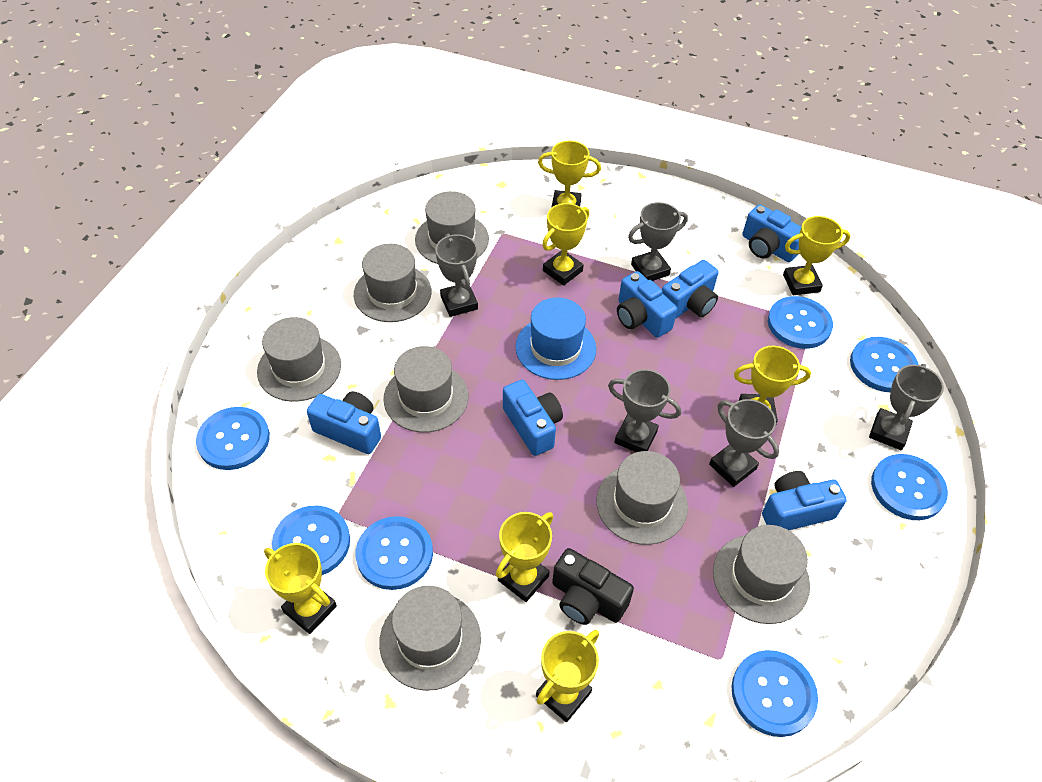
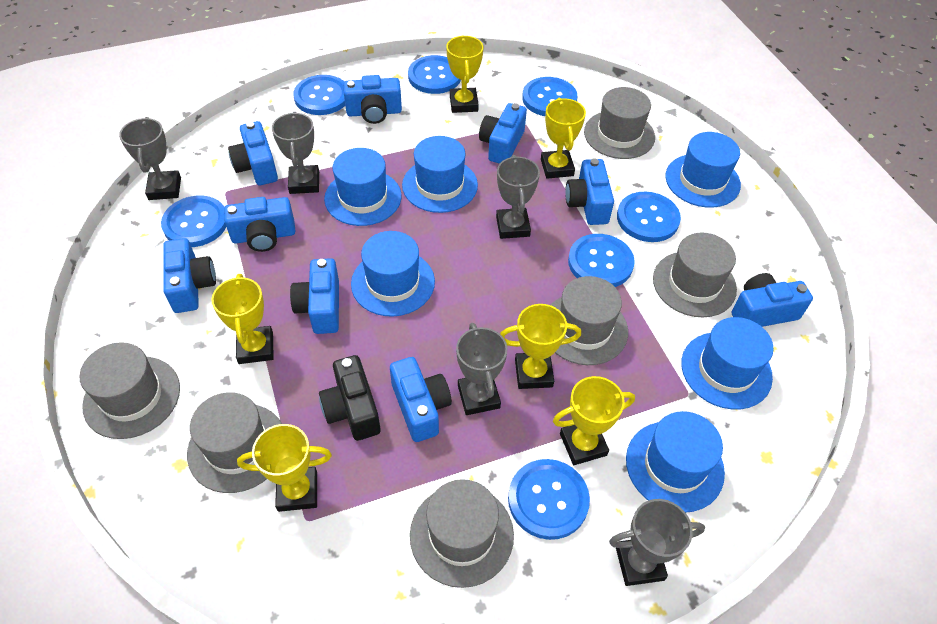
blue camera: 6 -> 9
blue hat: 1 -> 6
grey hat: 7 -> 6
yellow trophy: 7 -> 6

